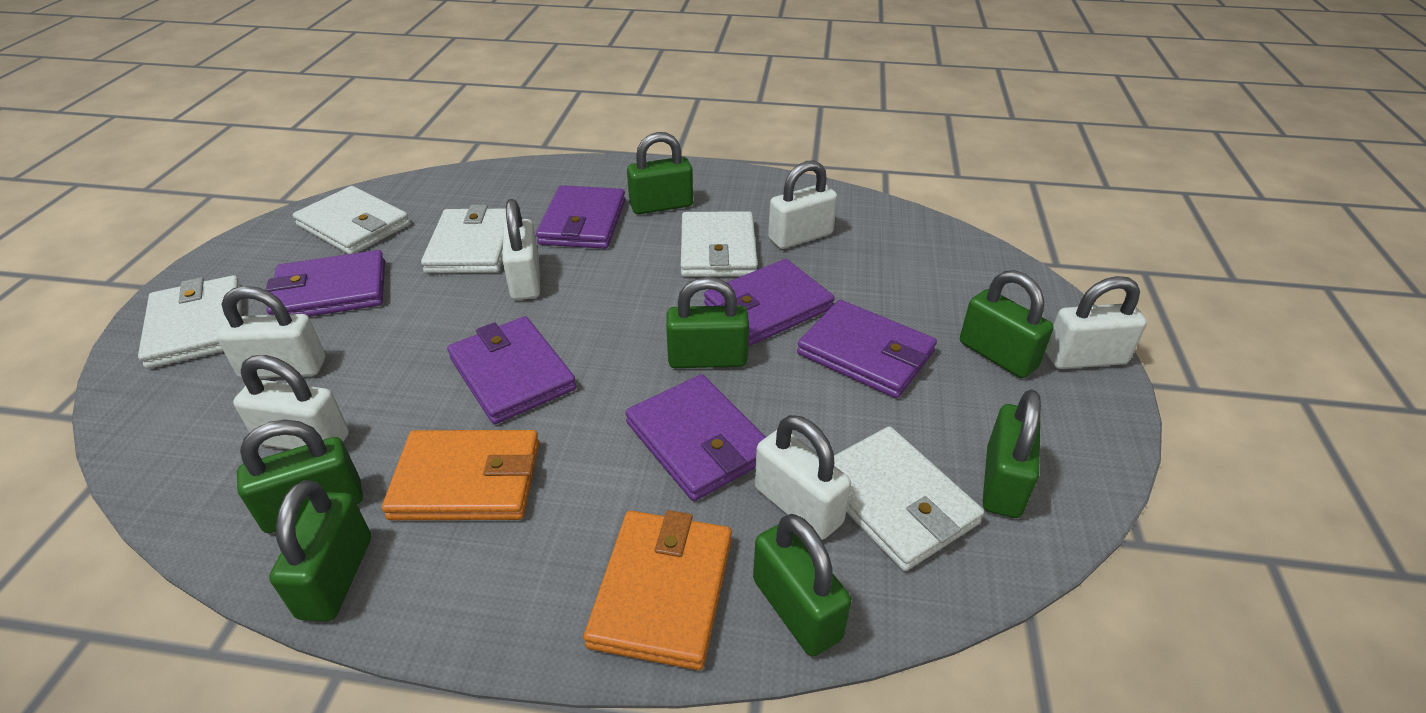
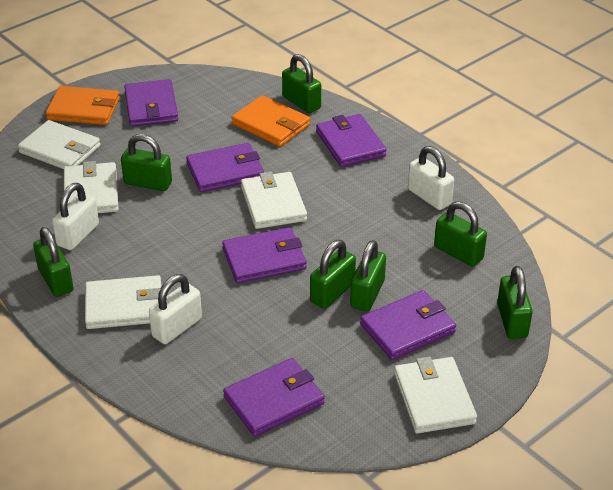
white padlock: 6 -> 3

